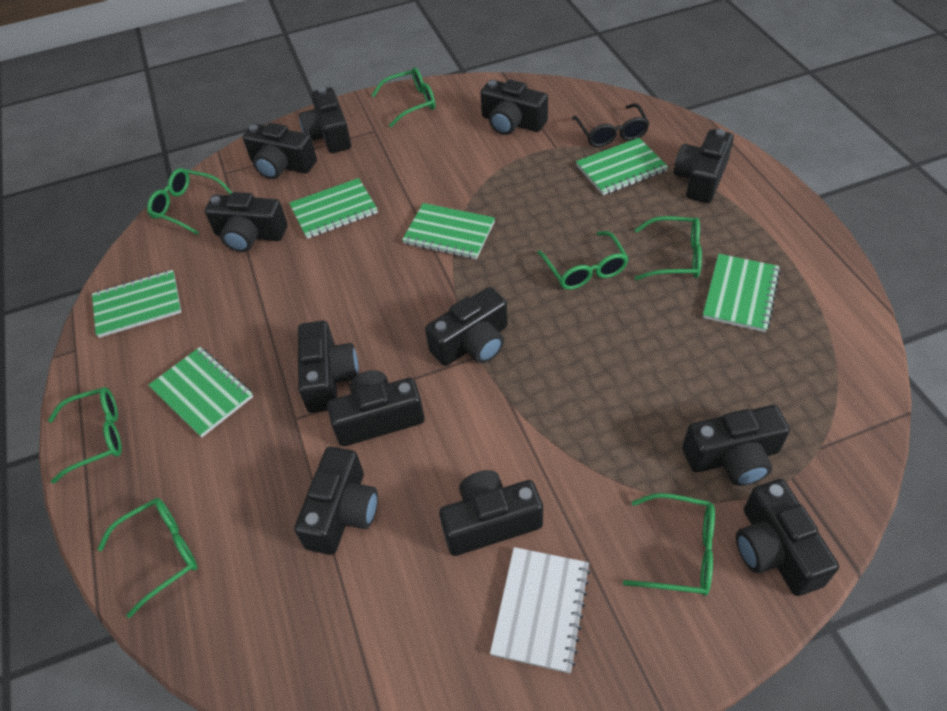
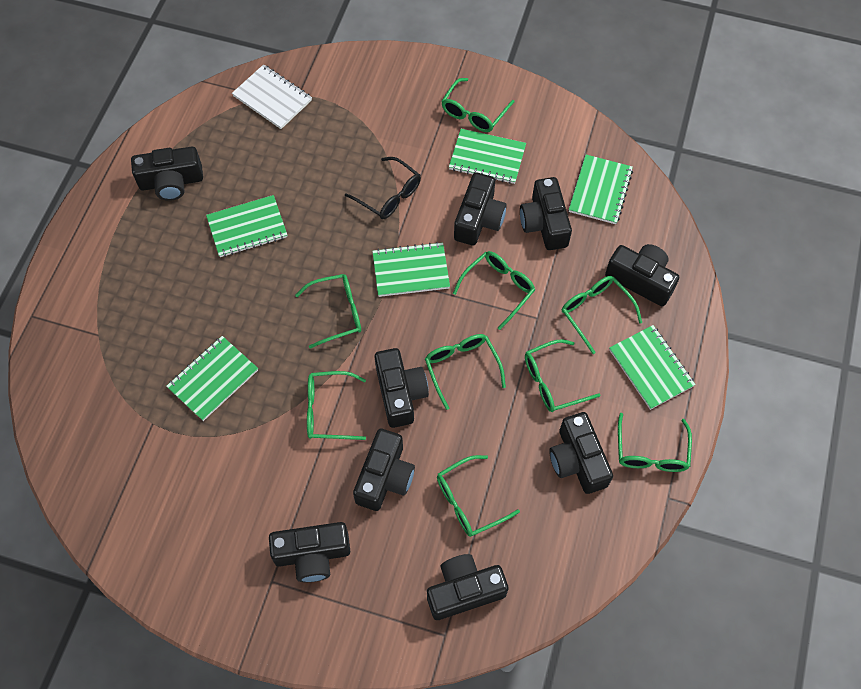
black camera: 12 -> 9
green glasses: 7 -> 9

